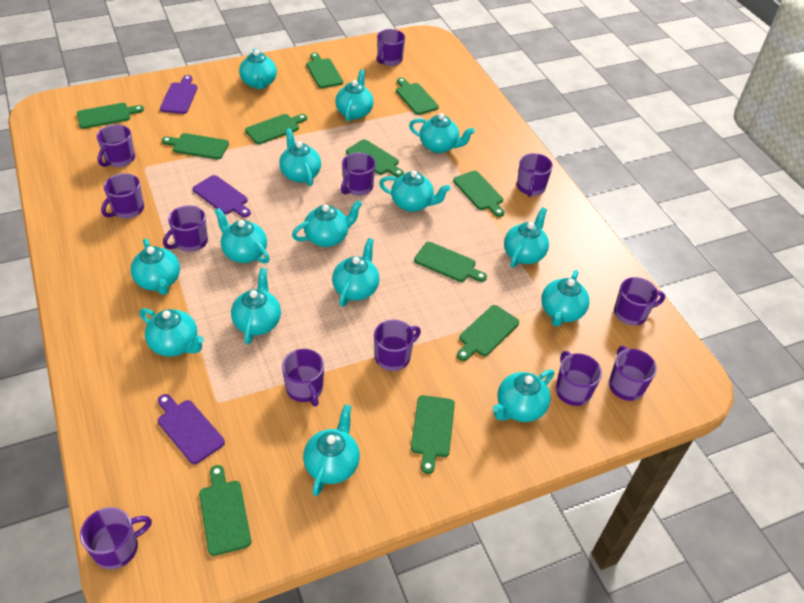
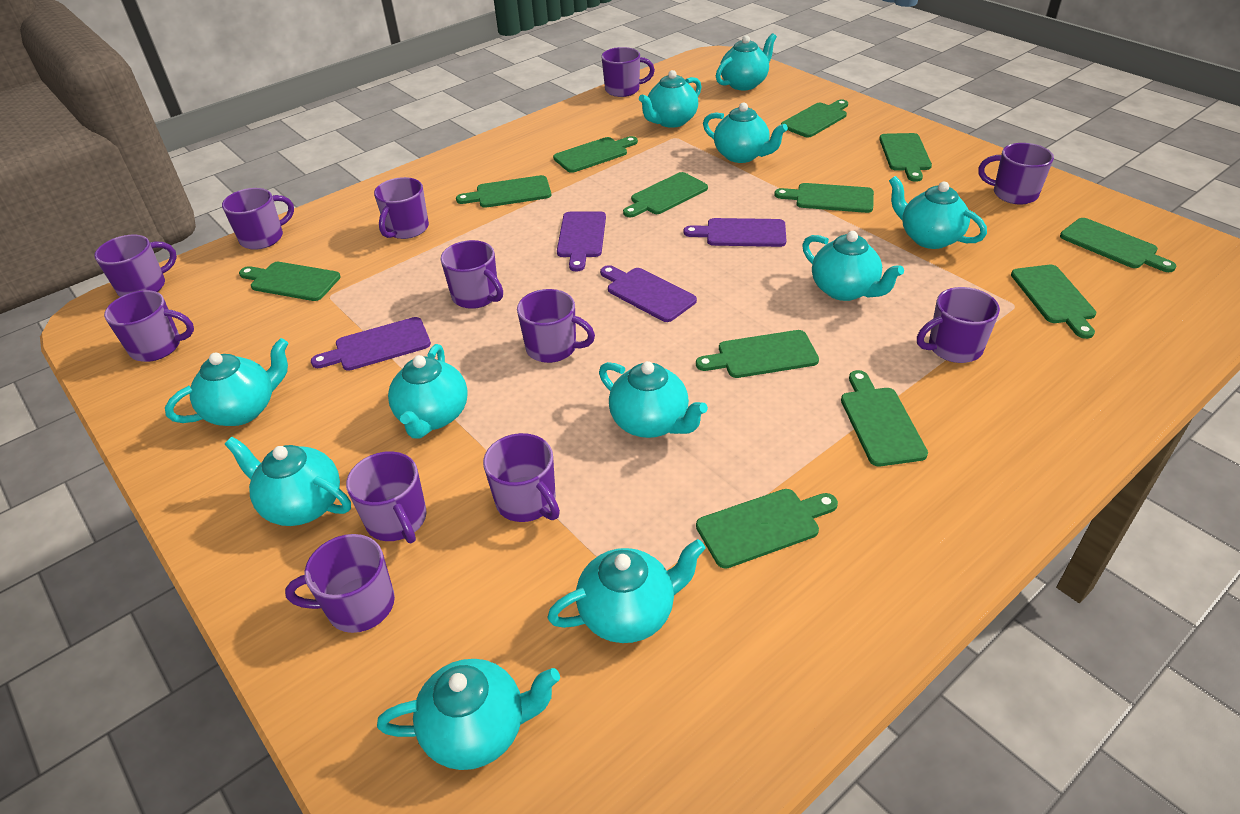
green cutting board: 11 -> 12
purple cutting board: 3 -> 4
turquoise teapot: 15 -> 11

